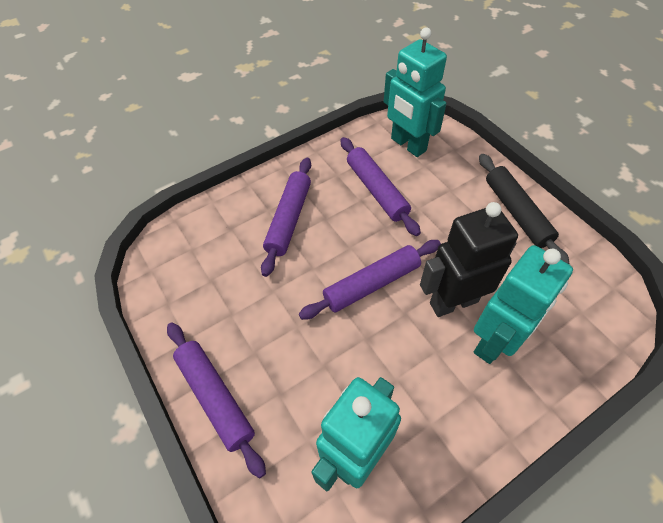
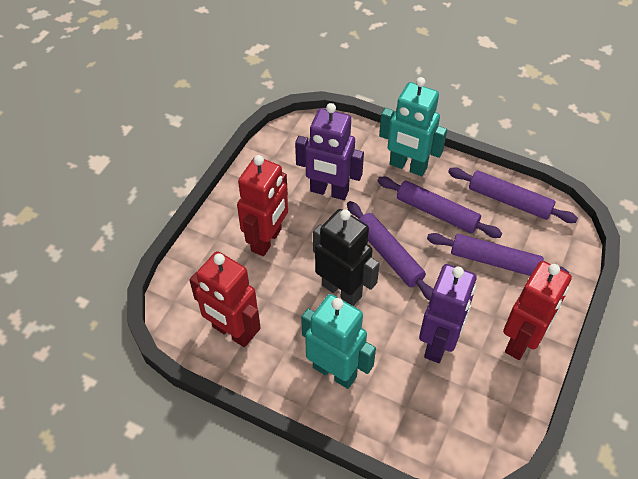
black rolling pin: 1 -> 0
purple robot: 0 -> 2
red robot: 0 -> 3
turquoise robot: 3 -> 2

